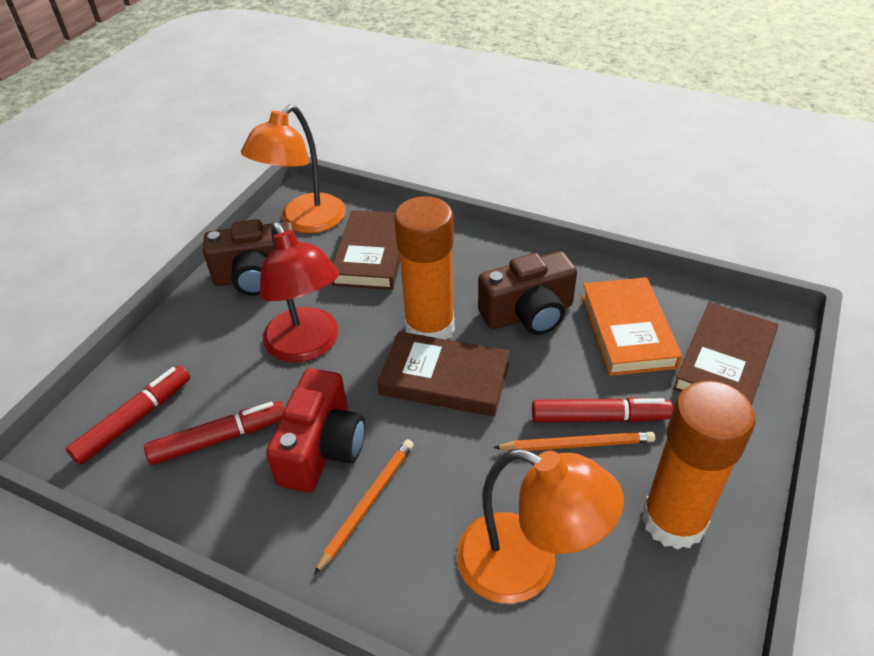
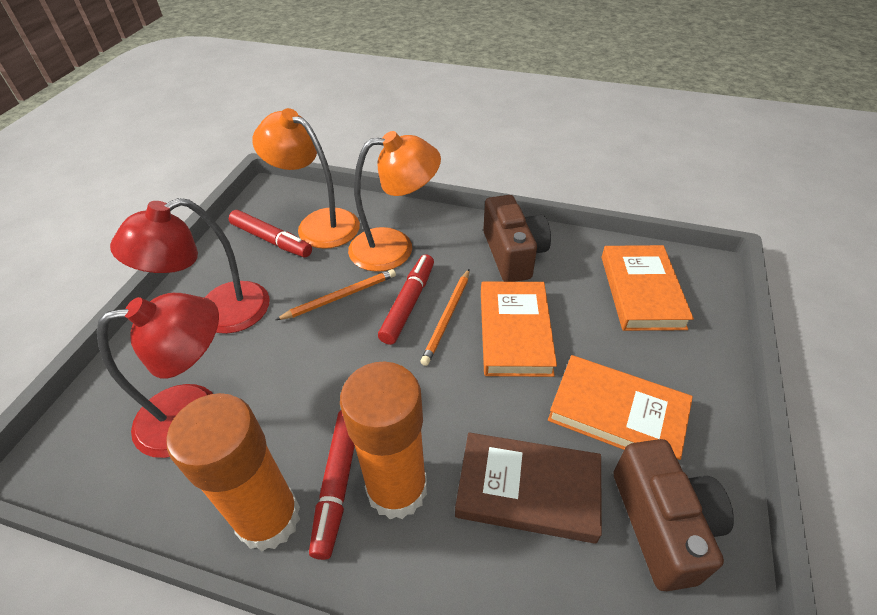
brown book: 3 -> 1
orange book: 1 -> 3
red camera: 1 -> 0
red lamp: 1 -> 2

